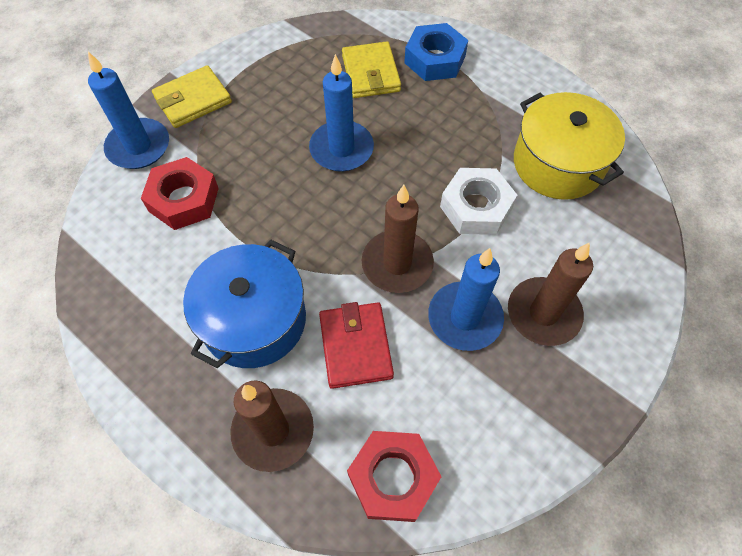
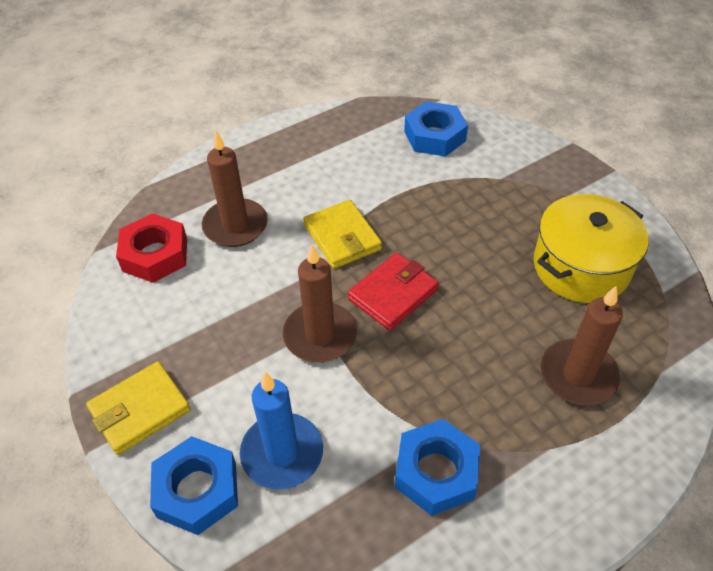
blue candle: 3 -> 1
blue nut: 1 -> 3
blue pot: 1 -> 0
red nut: 2 -> 1
white nut: 1 -> 0

